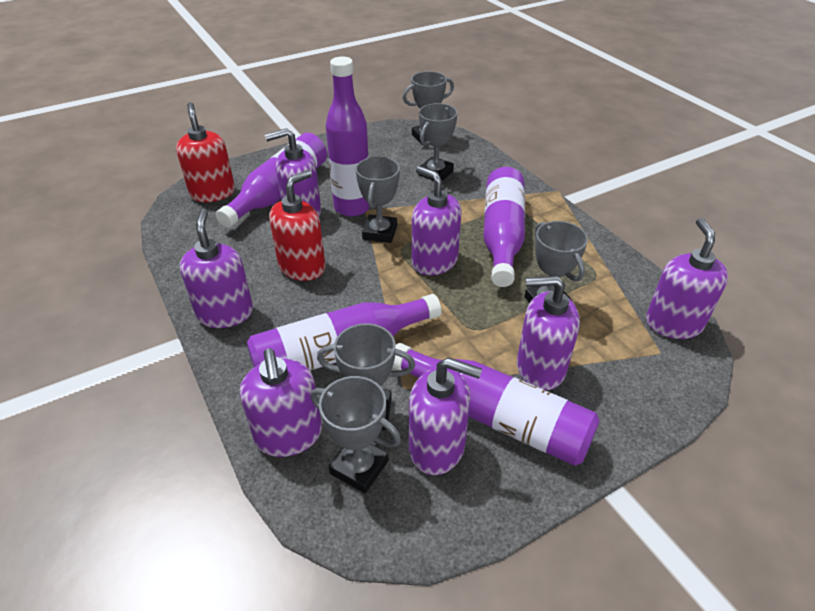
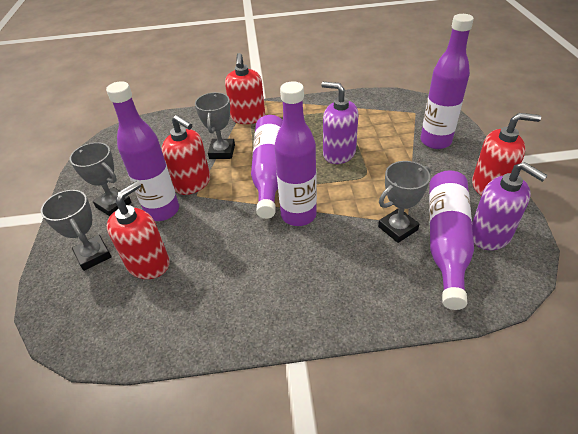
grey trophy: 6 -> 4
purple soap dispenser: 7 -> 2
red soap dispenser: 2 -> 4

